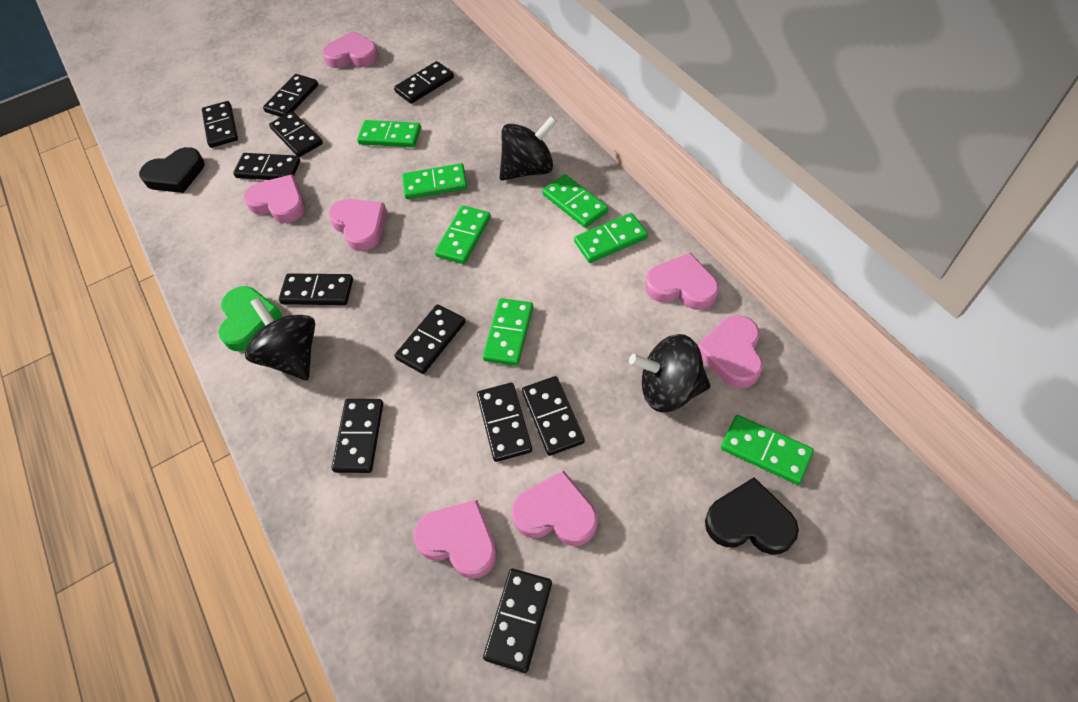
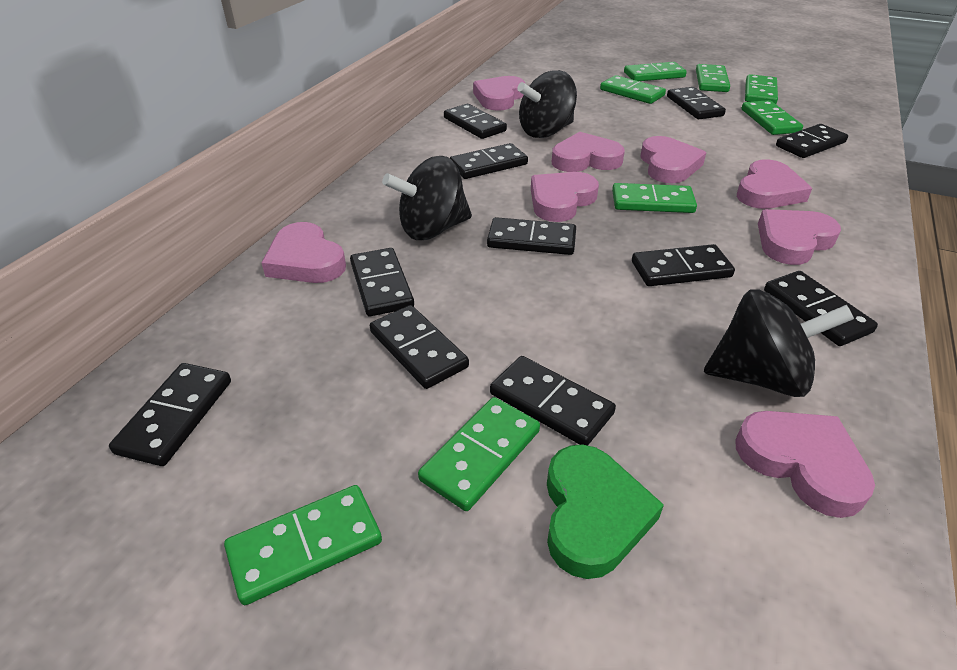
black heart: 2 -> 0
green domino: 7 -> 8
pink heart: 7 -> 8

